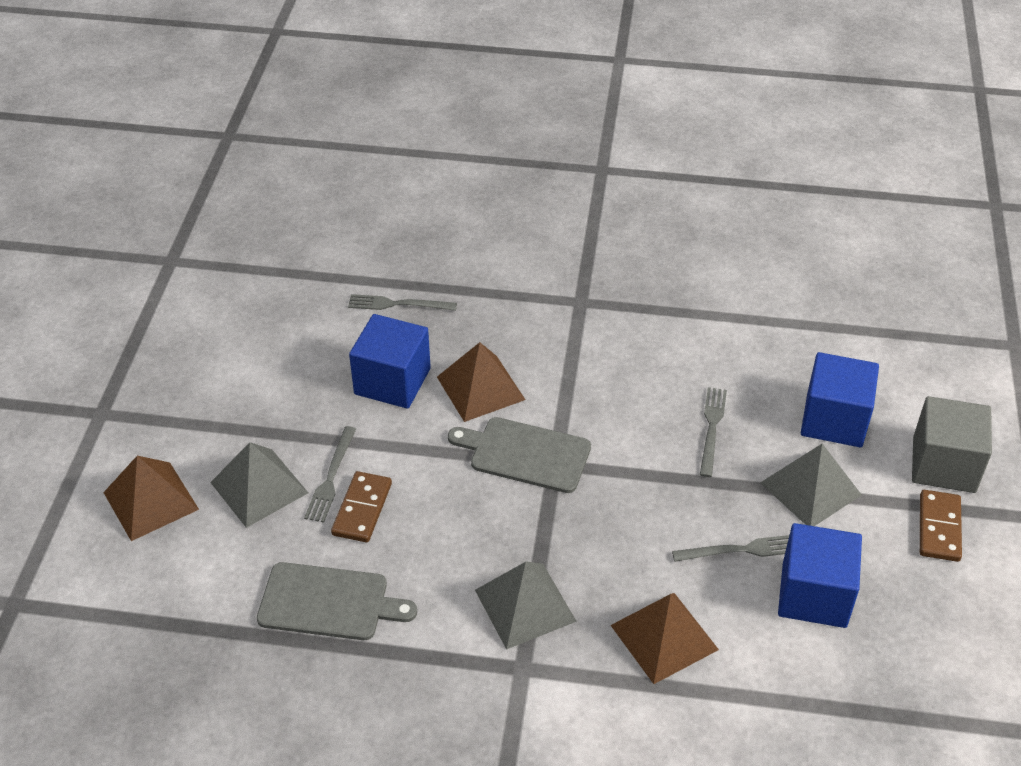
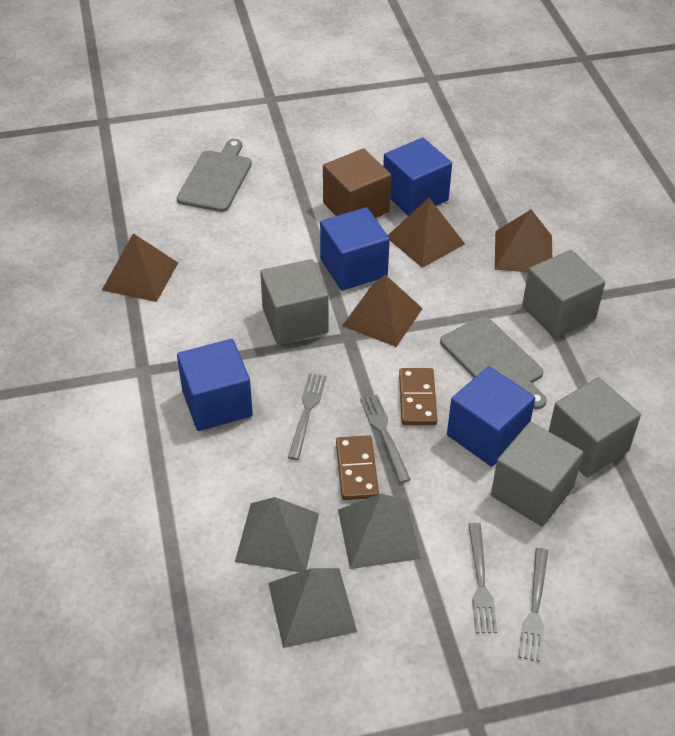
blue cube: 3 -> 4
brown cube: 0 -> 1
brown pyramid: 3 -> 4
grey cube: 1 -> 4

